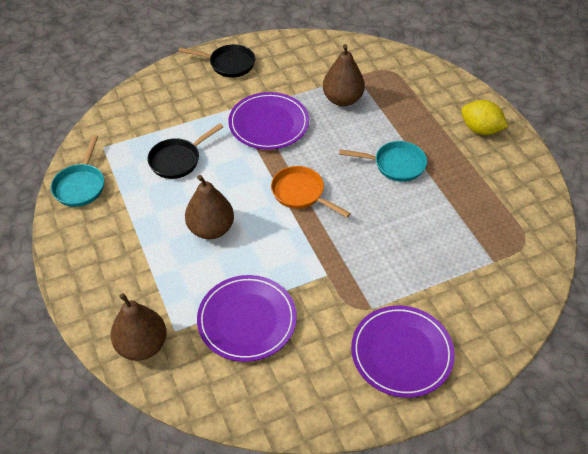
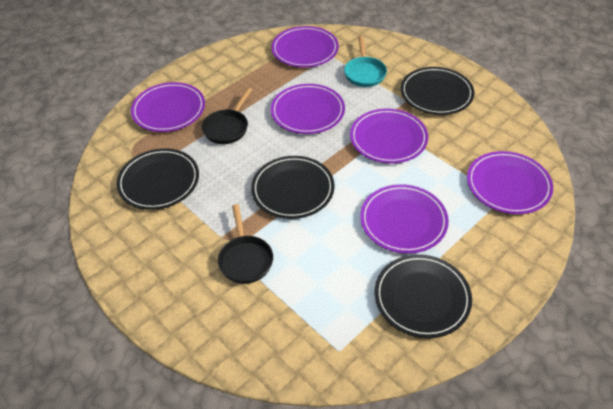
black plate: 0 -> 4
brown pear: 3 -> 0
orange pan: 1 -> 0
purple plate: 3 -> 6
turquoise pan: 2 -> 1
yellow lemon: 1 -> 0

